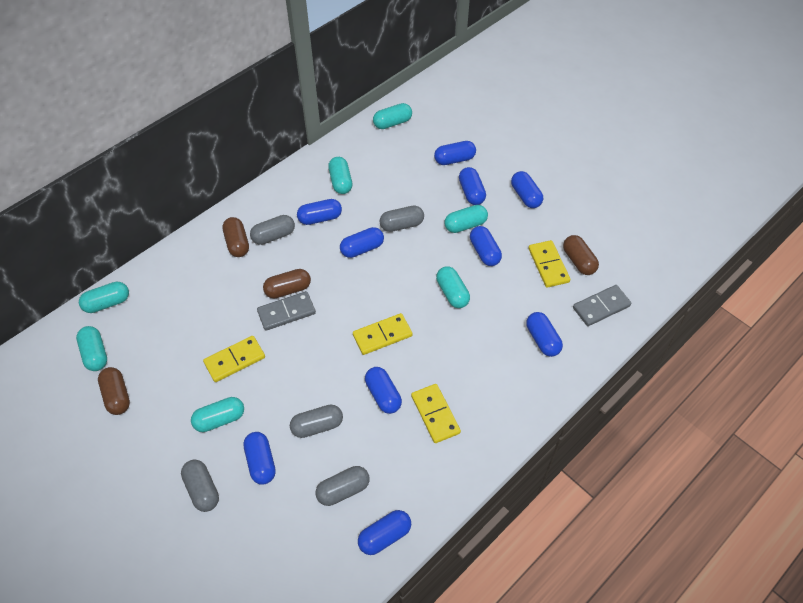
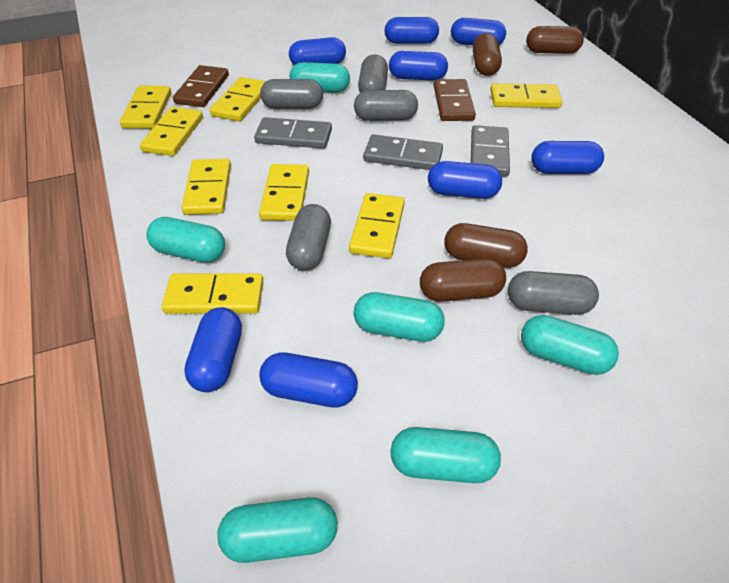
blue capsule: 10 -> 8
brown domino: 0 -> 2
grey domino: 2 -> 3
turquoise capsule: 7 -> 6
yellow domino: 4 -> 8

